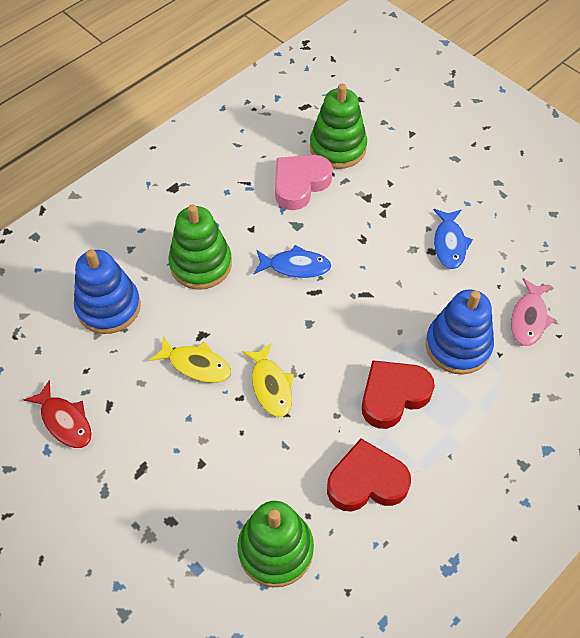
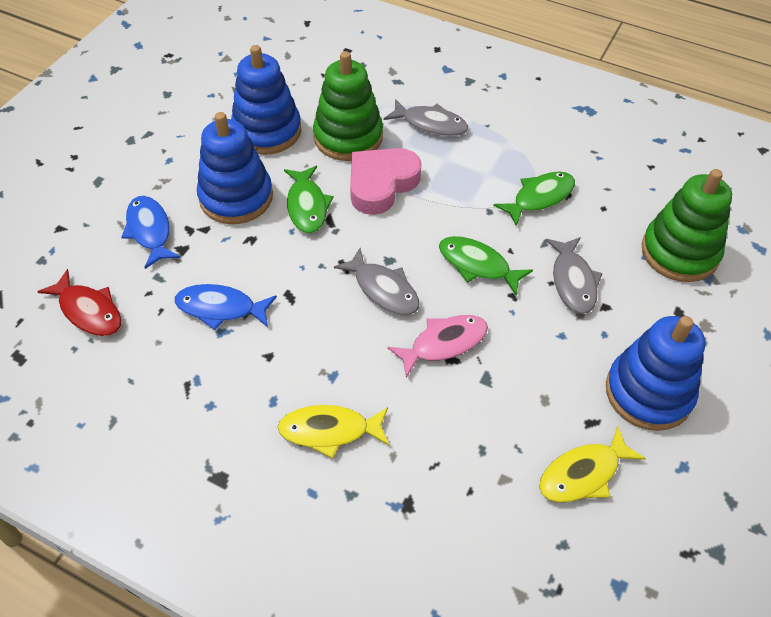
blue stacking toy: 2 -> 3
green fish: 0 -> 3
green stacking toy: 3 -> 2
grey fish: 0 -> 3
red heart: 2 -> 0

